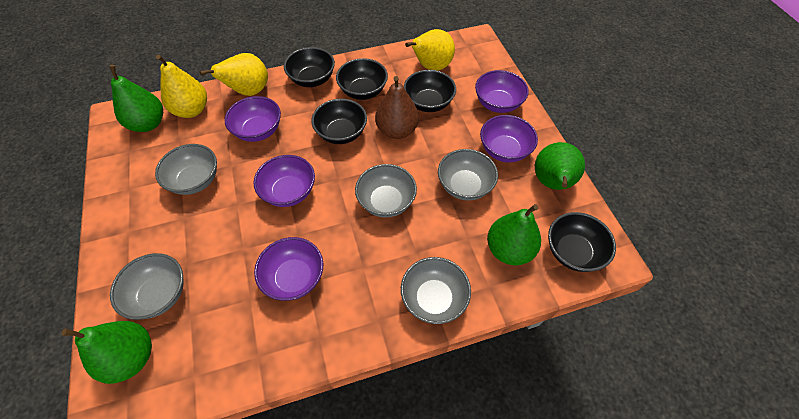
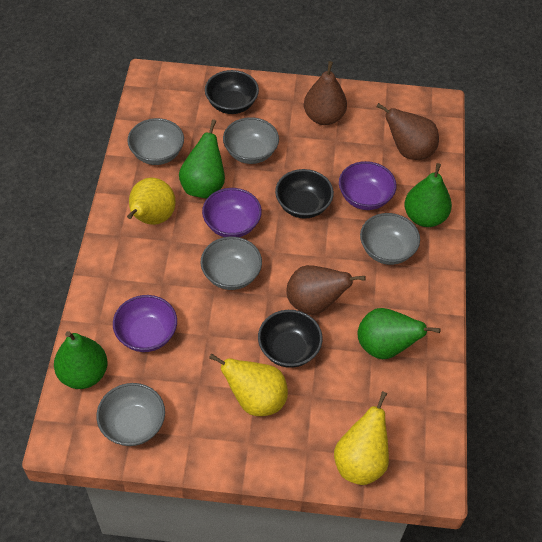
black bowl: 5 -> 3
brown pear: 1 -> 3
purple bowl: 5 -> 3

